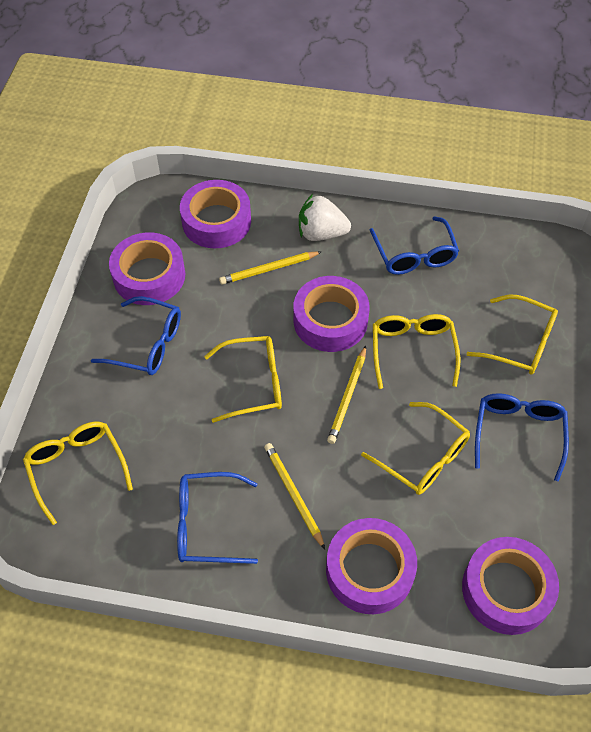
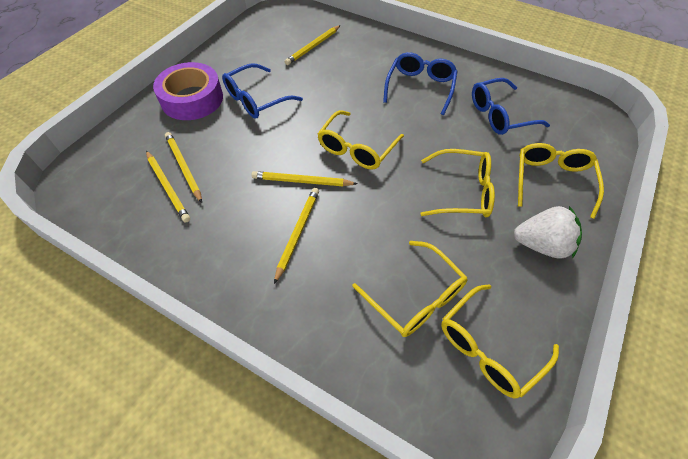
blue glasses: 4 -> 3
purple tape: 5 -> 1
yellow pencil: 3 -> 5

